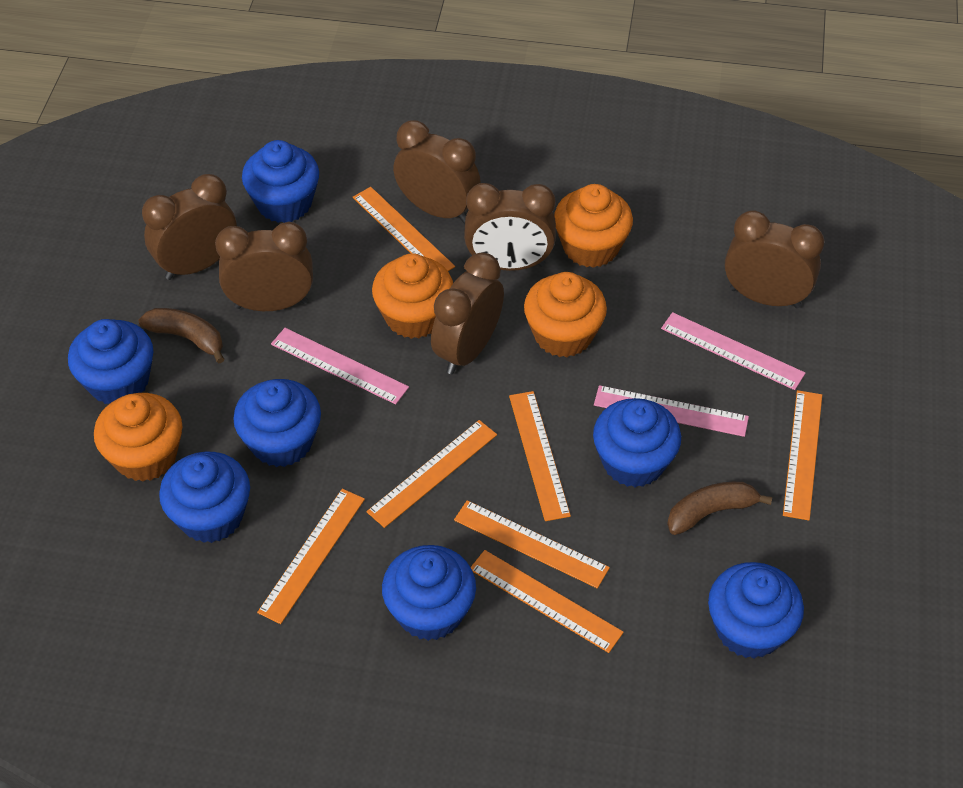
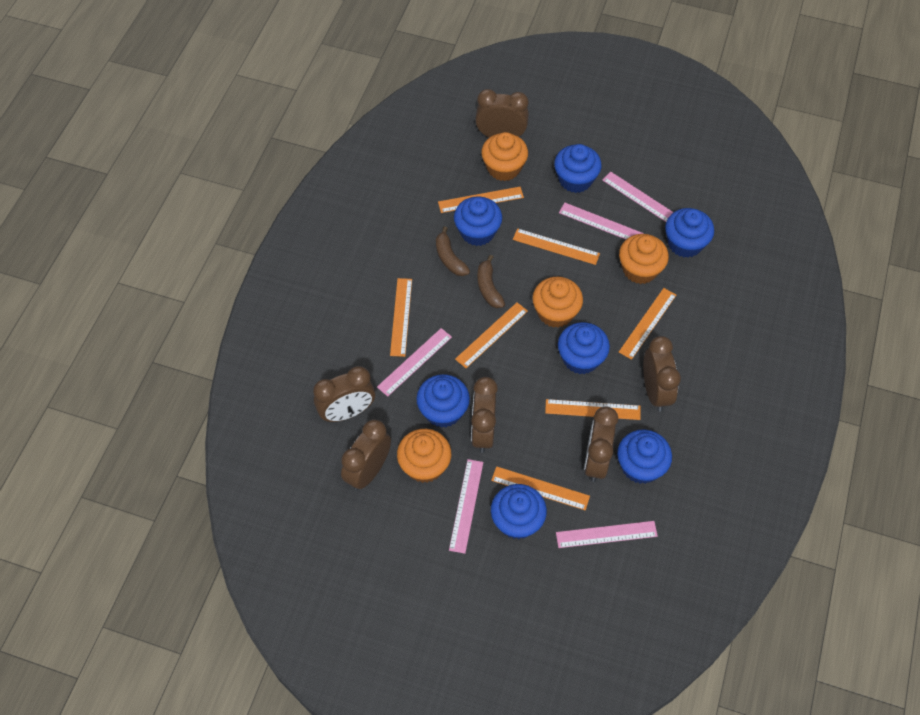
pink ruler: 3 -> 5

